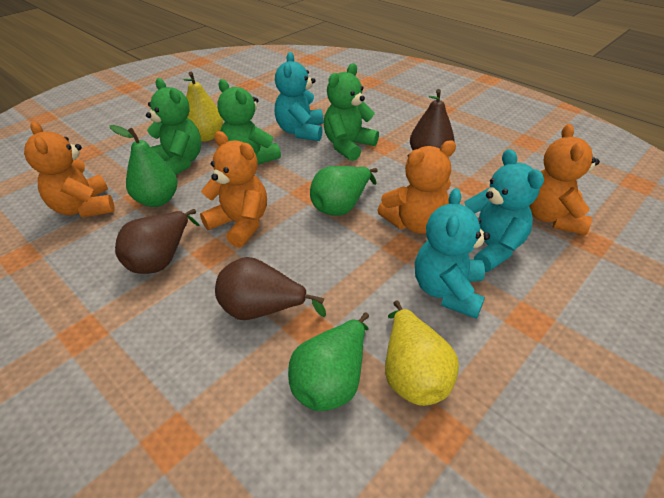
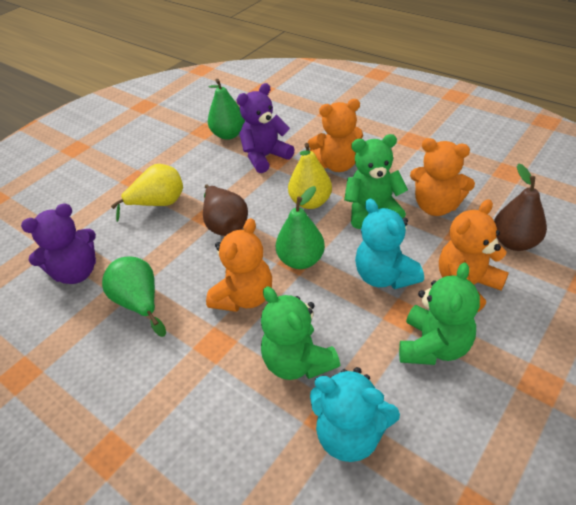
brown pear: 3 -> 2
purple teddy bear: 0 -> 2
turquoise teddy bear: 3 -> 2

